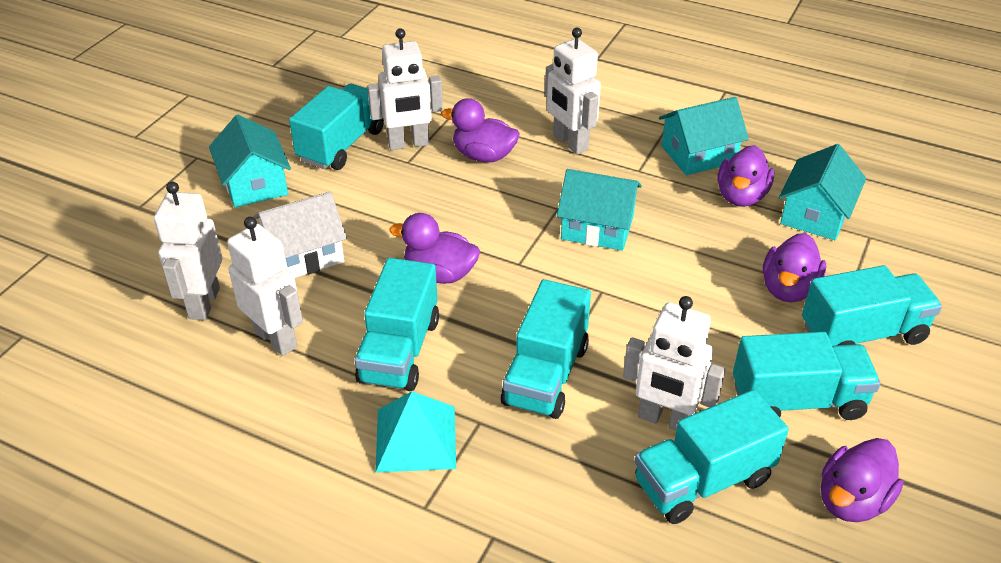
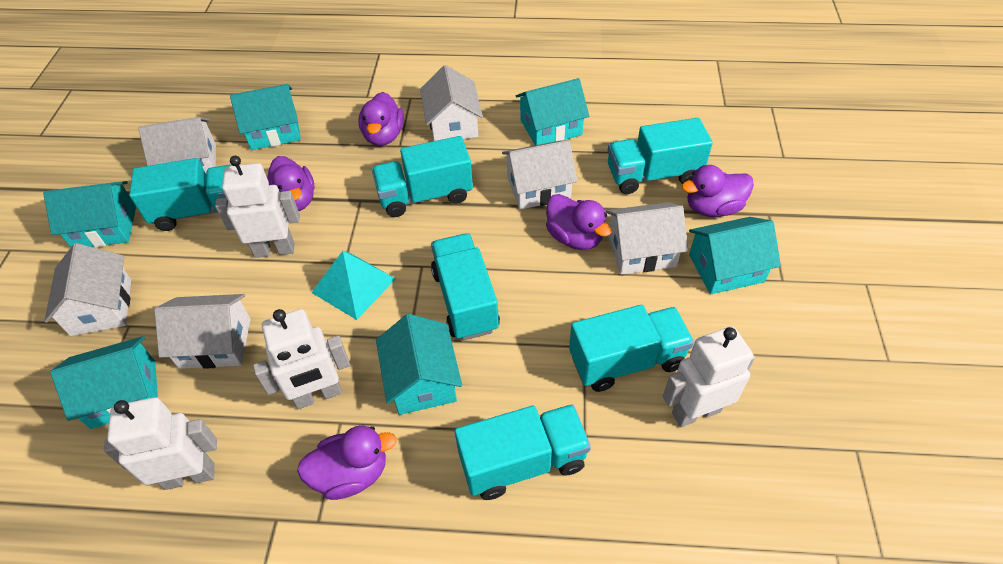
turquoise house: 4 -> 6
white house: 1 -> 6
white robot: 5 -> 4

